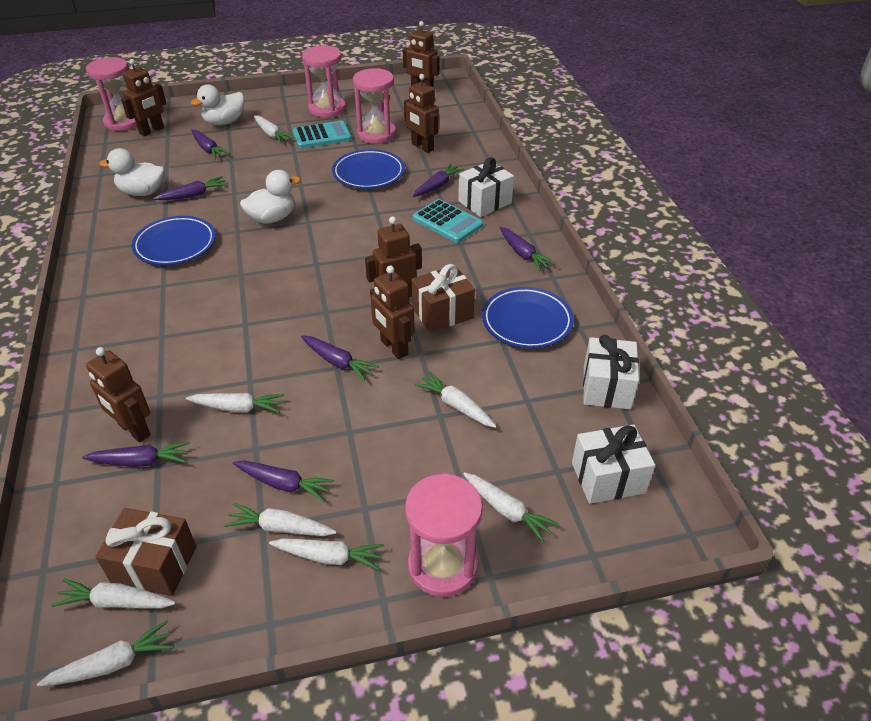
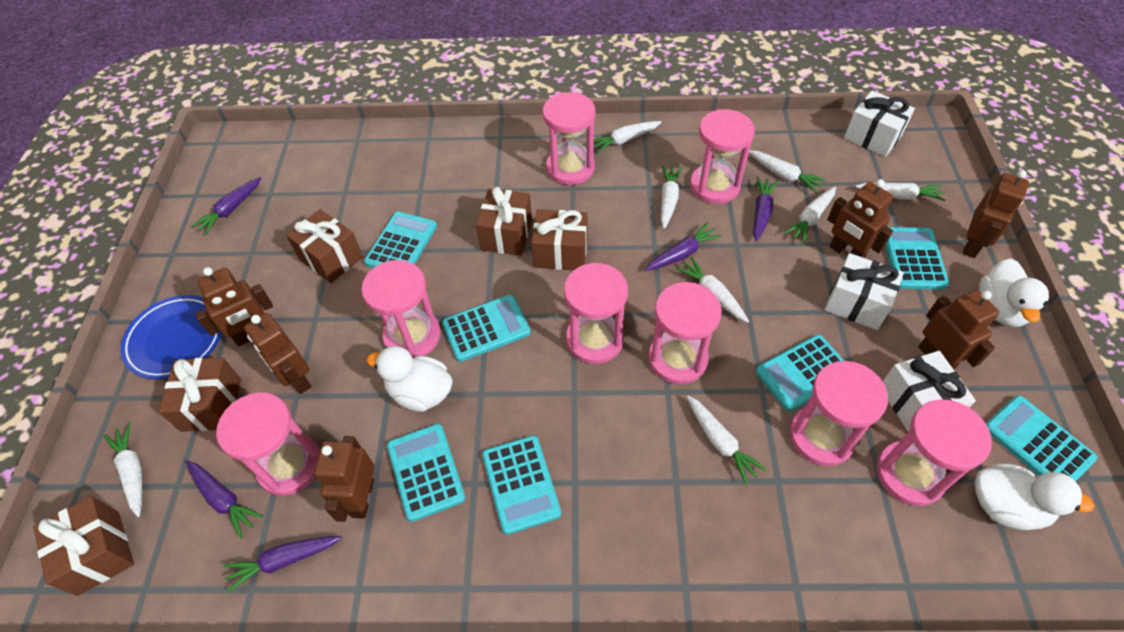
blue plate: 3 -> 1
brown gift: 2 -> 5
pink hourglass: 4 -> 8
purple carrot: 7 -> 5
turquoise calculator: 2 -> 7

